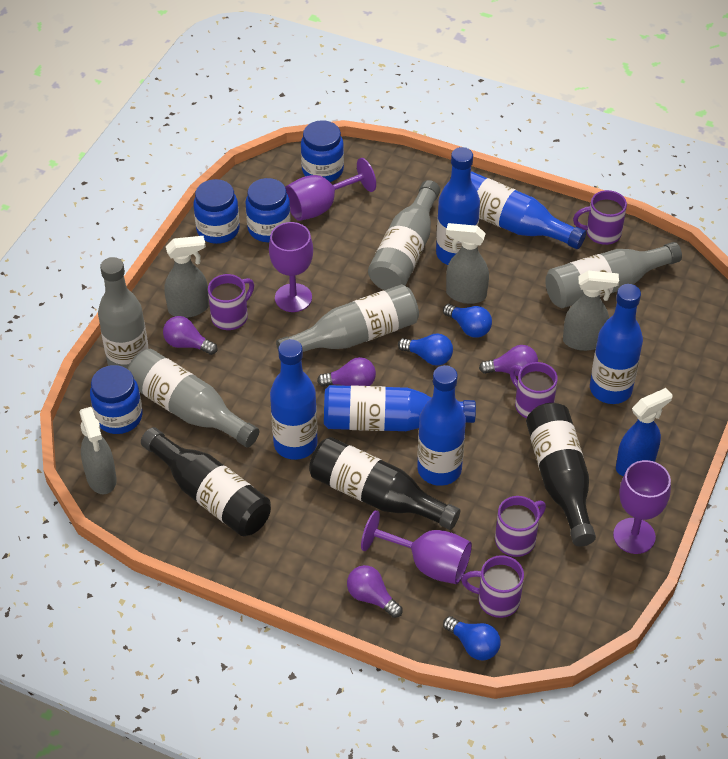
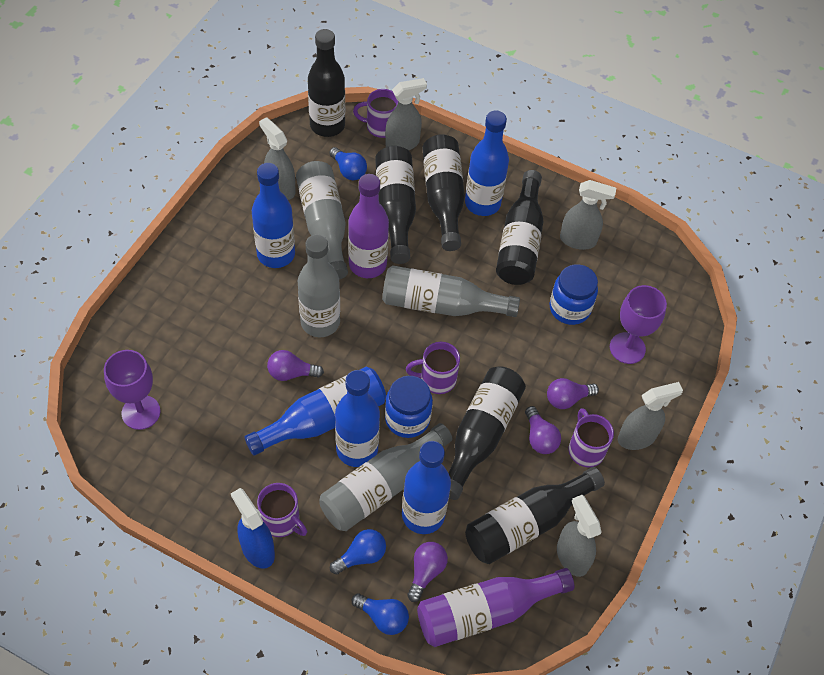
black bottle: 3 -> 6
blue bottle: 6 -> 5
blue jar: 4 -> 2
grey bottle: 5 -> 4
grey spray bottle: 4 -> 5
purple bottle: 0 -> 2
purple goblet: 4 -> 2
purple mug: 5 -> 4

